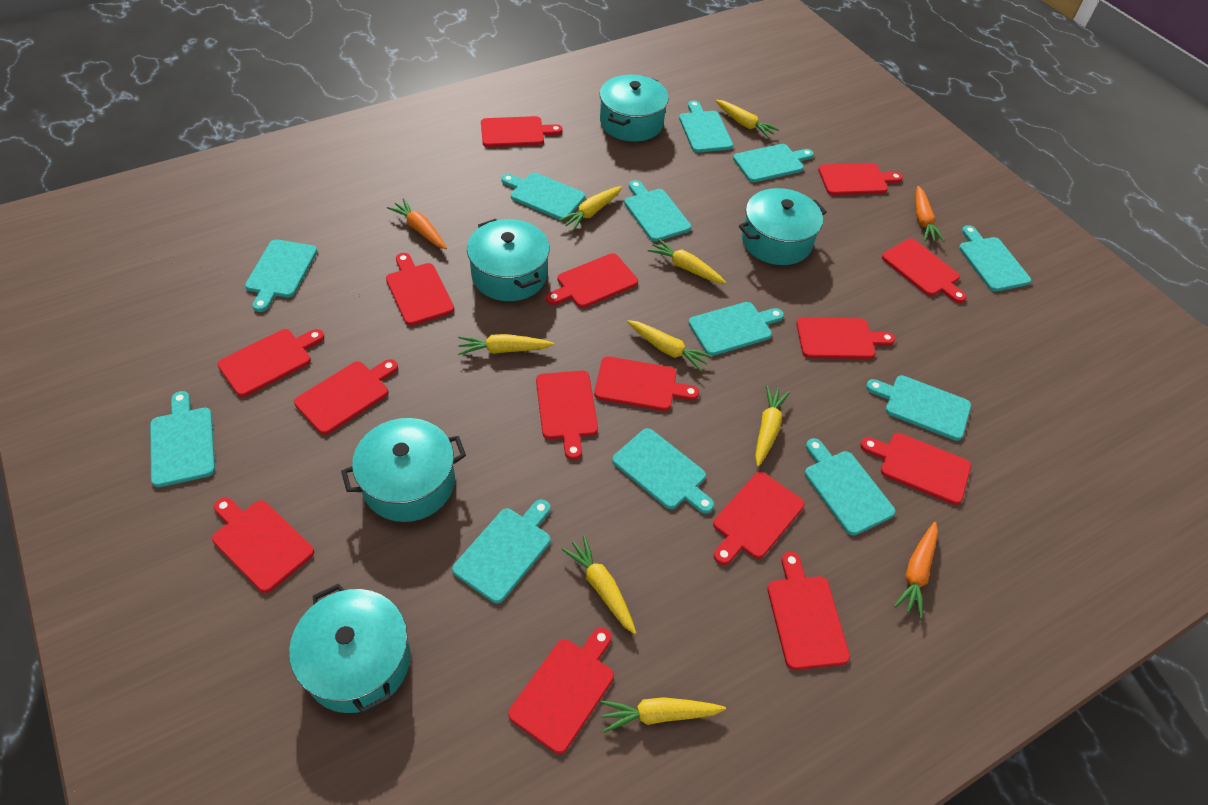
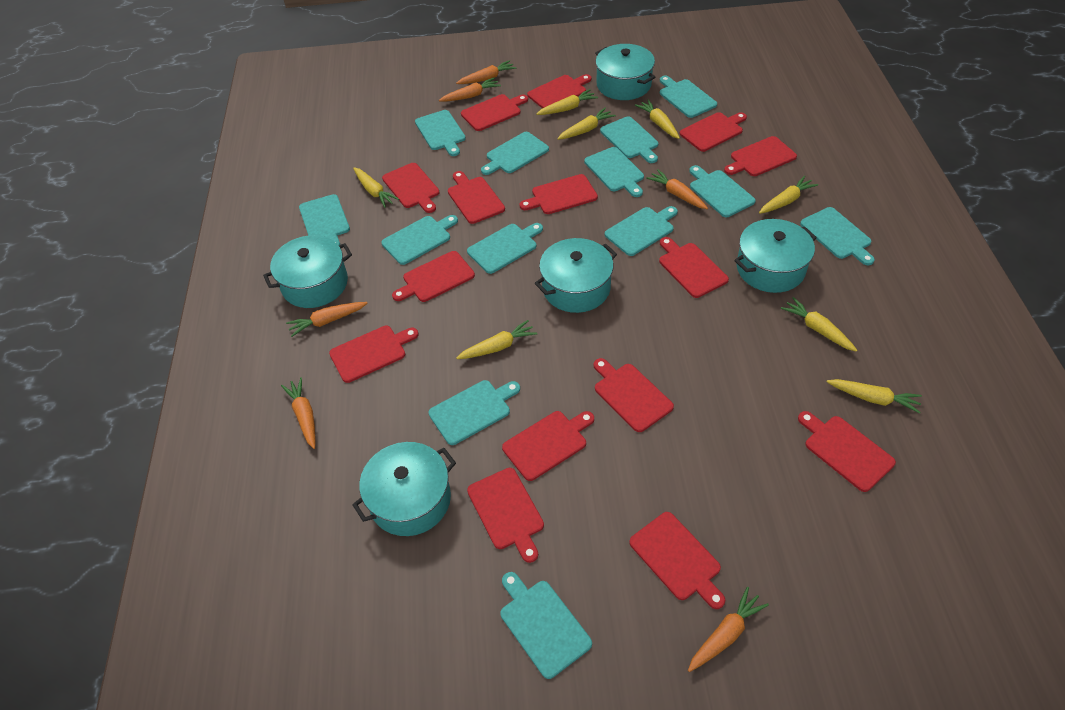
orange carrot: 3 -> 6
turquoise cutting board: 12 -> 13

